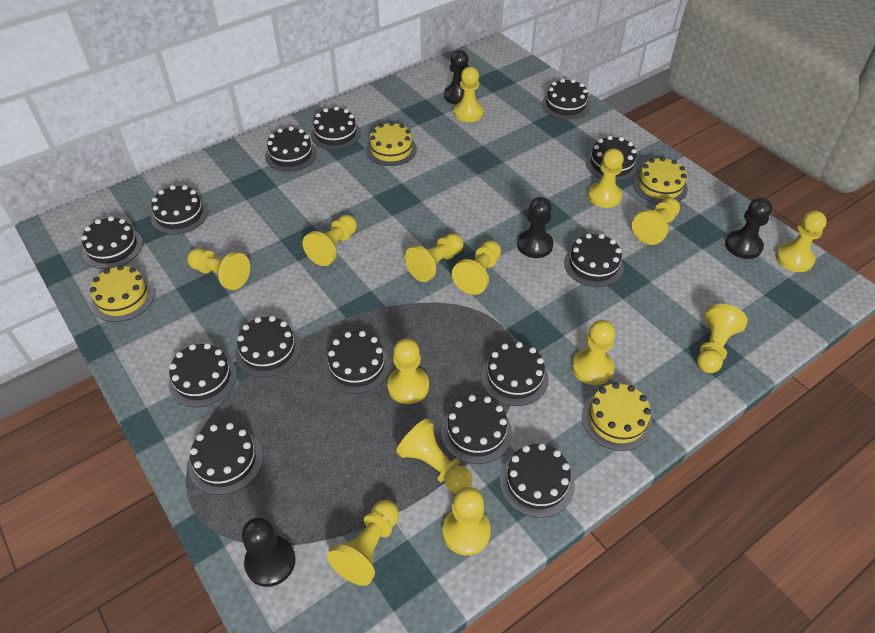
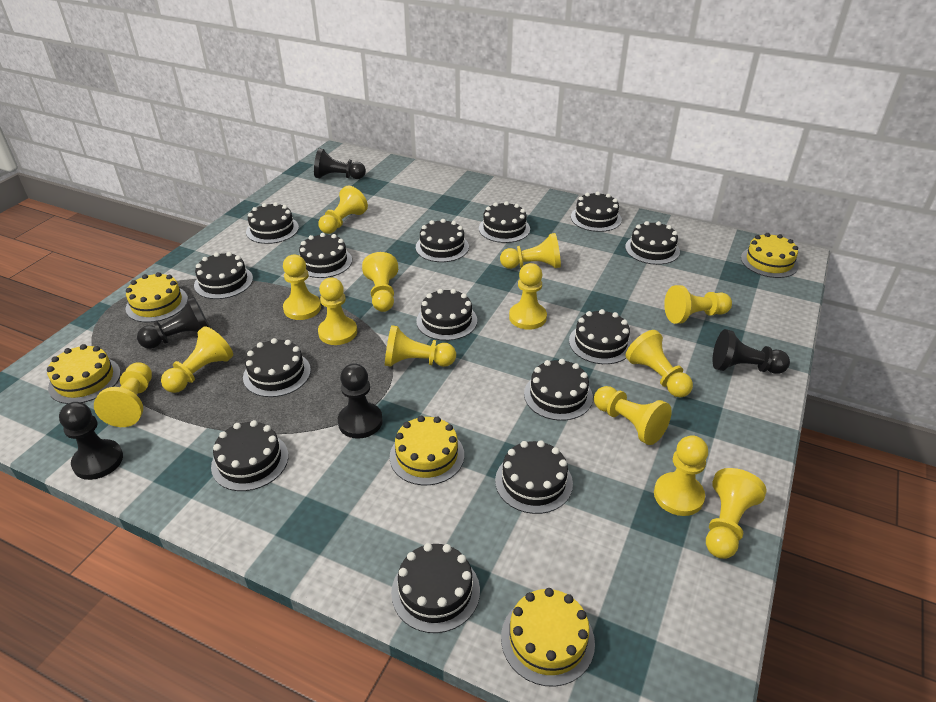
black pawn: 4 -> 5
yellow cake: 4 -> 5

